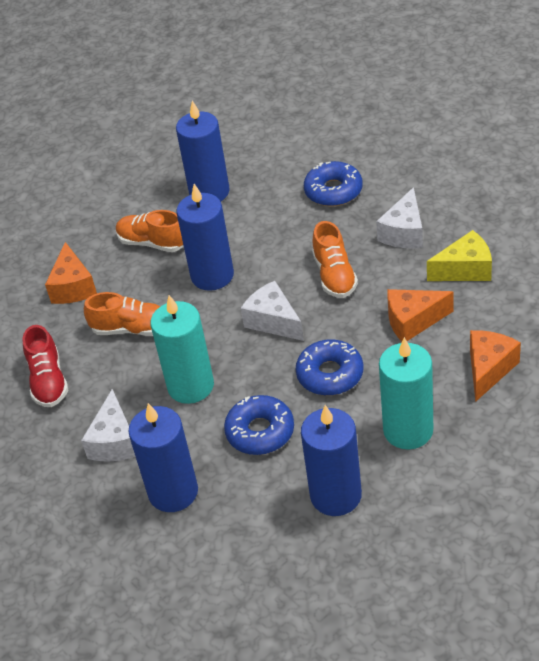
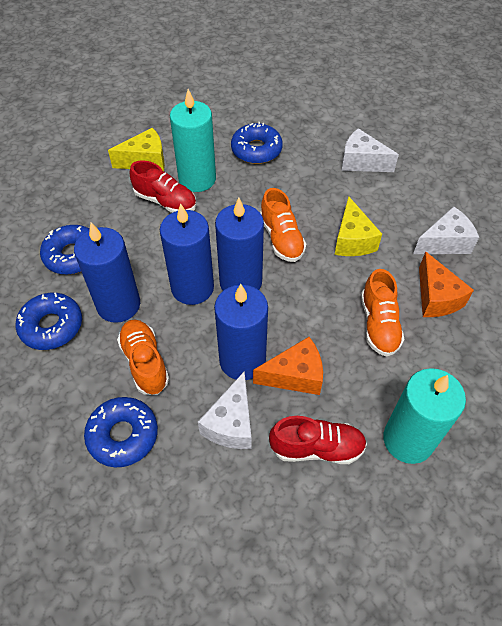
blue donut: 3 -> 4
orange cheese: 3 -> 2
red shoe: 1 -> 2
yellow cheese: 1 -> 2

